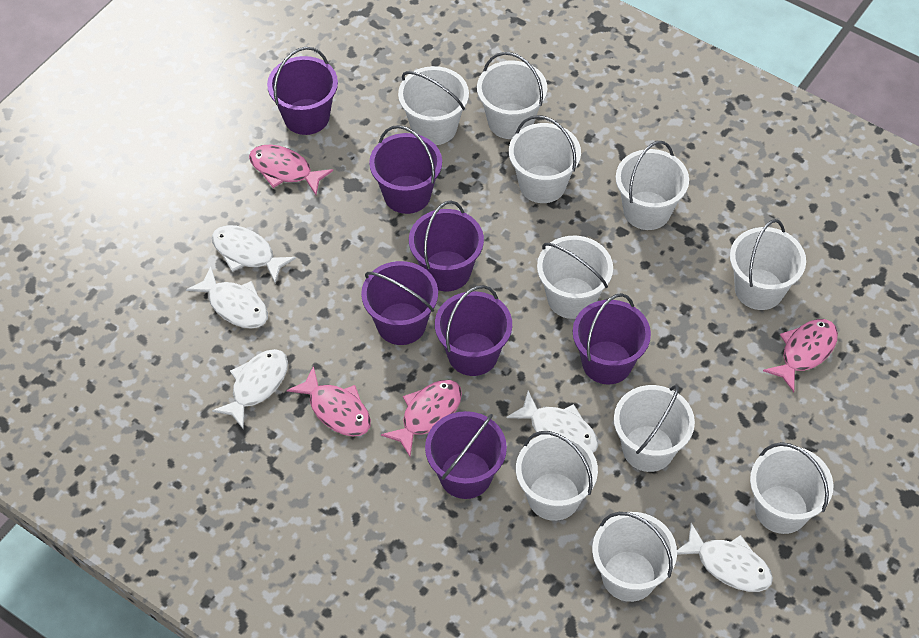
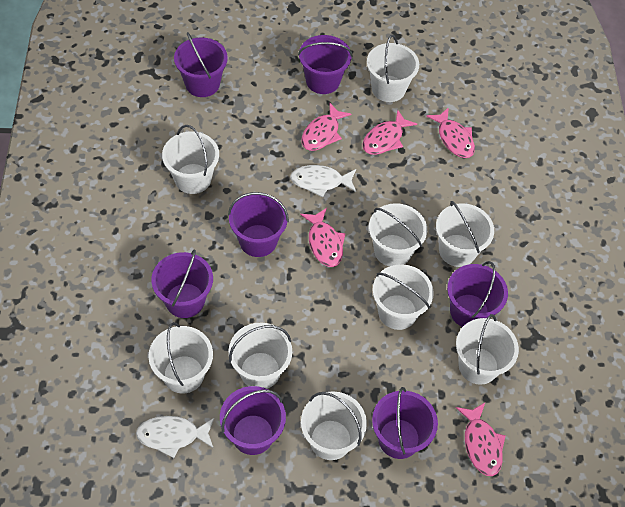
pink fish: 4 -> 5
white bucket: 10 -> 9
white fish: 5 -> 2

